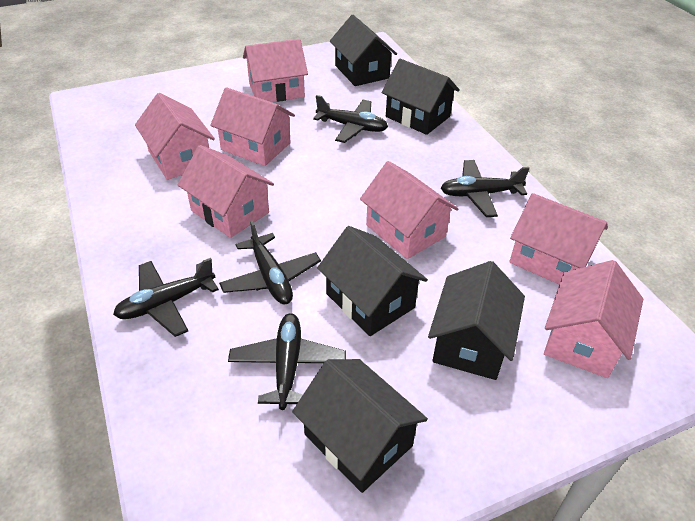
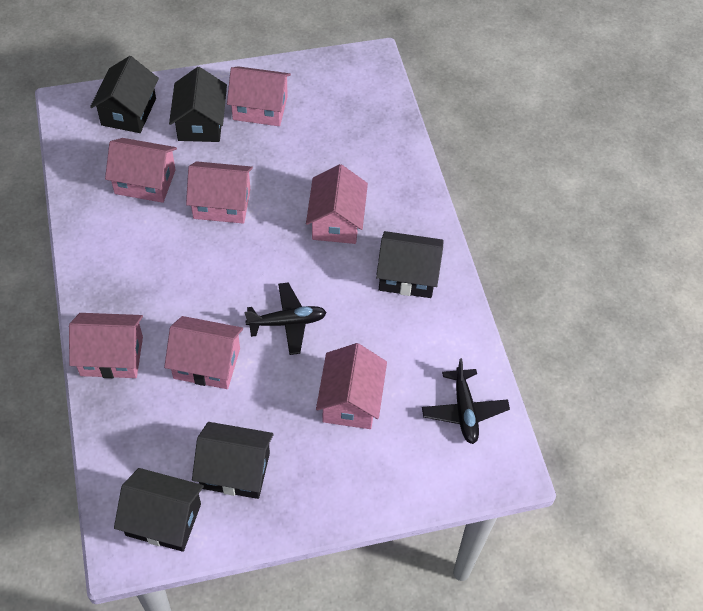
black plane: 5 -> 2

